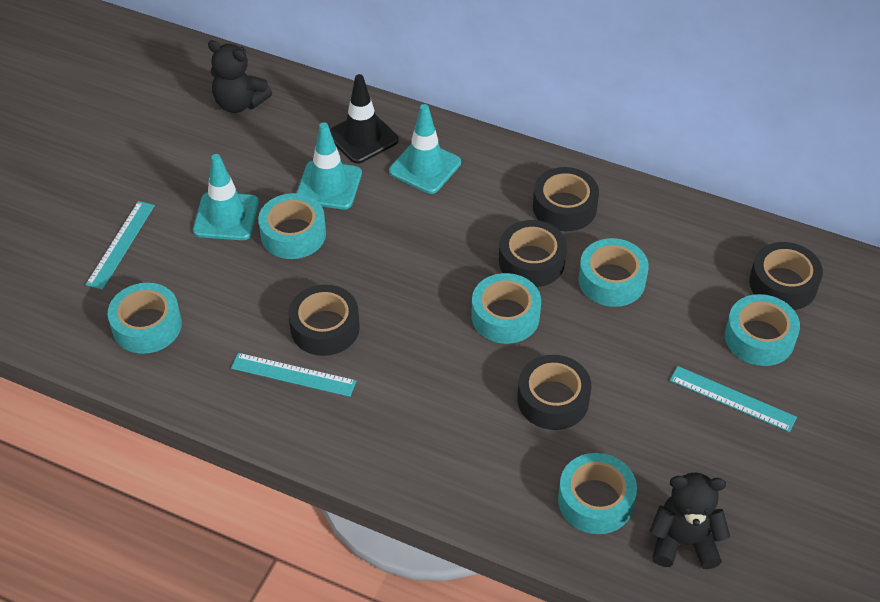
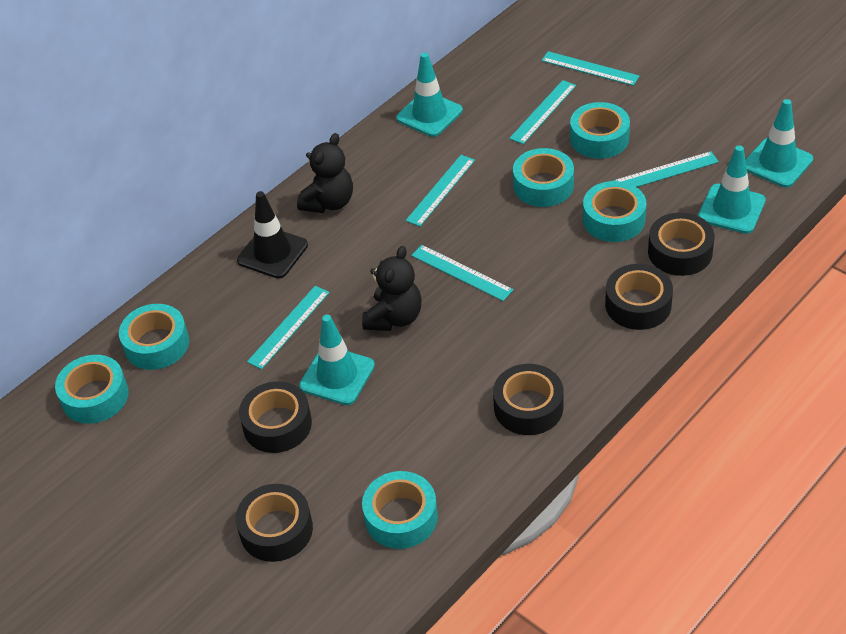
turquoise ruler: 3 -> 6
turquoise traffic cone: 3 -> 4

